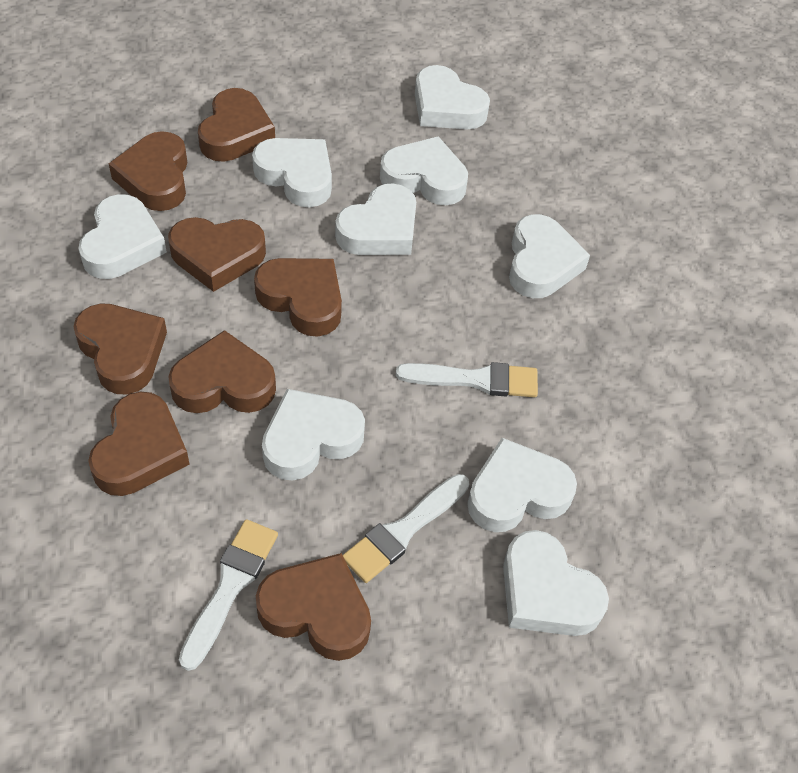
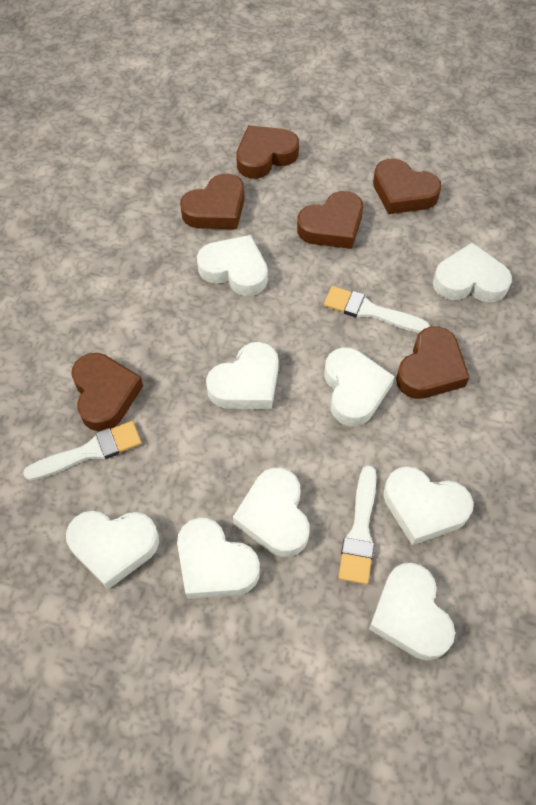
brown heart: 8 -> 6

